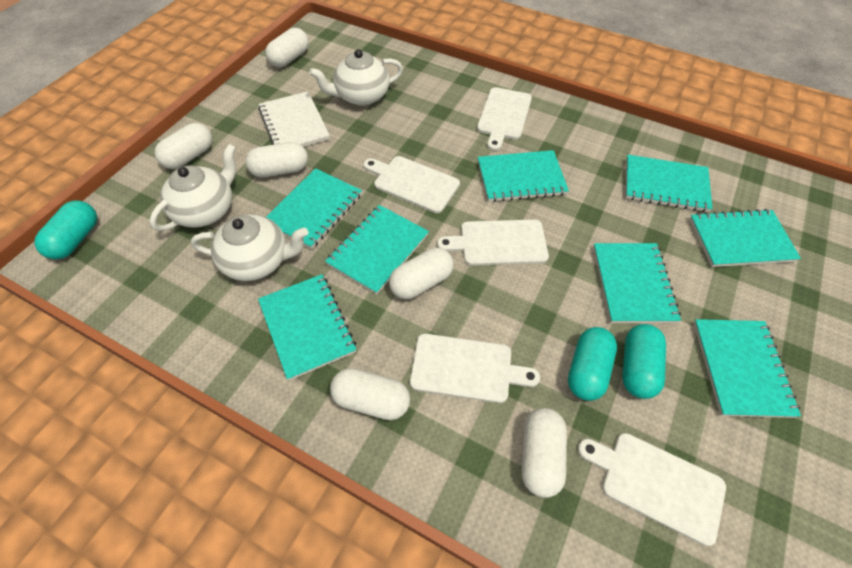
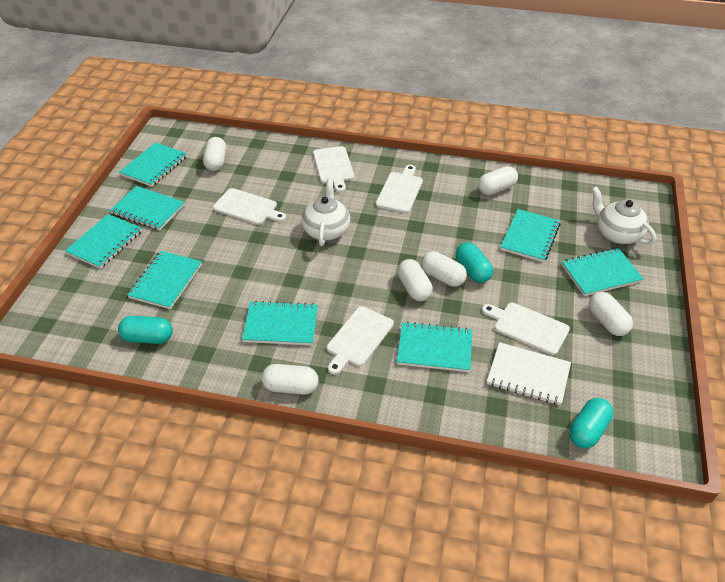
white teapot: 3 -> 2

